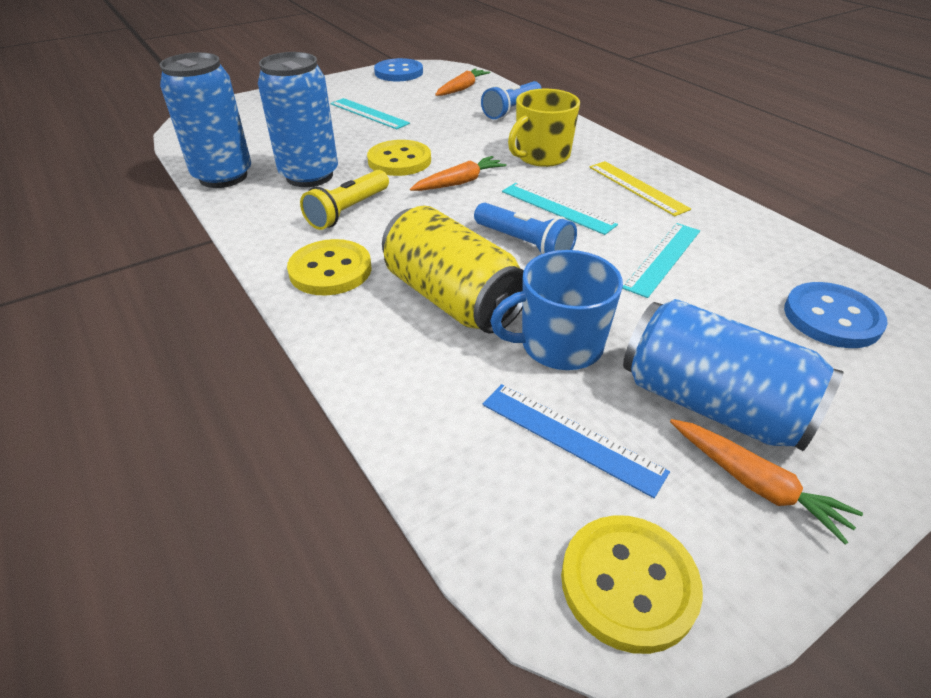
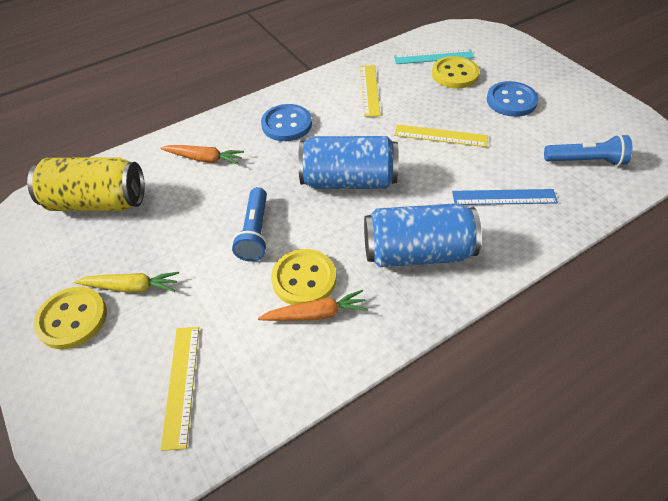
blue can: 3 -> 2
blue mug: 1 -> 0
orange carrot: 3 -> 2
turquoise ruler: 3 -> 1
yellow carrot: 0 -> 1
yellow flashlight: 1 -> 0
yellow mug: 1 -> 0
yellow ruler: 1 -> 3

